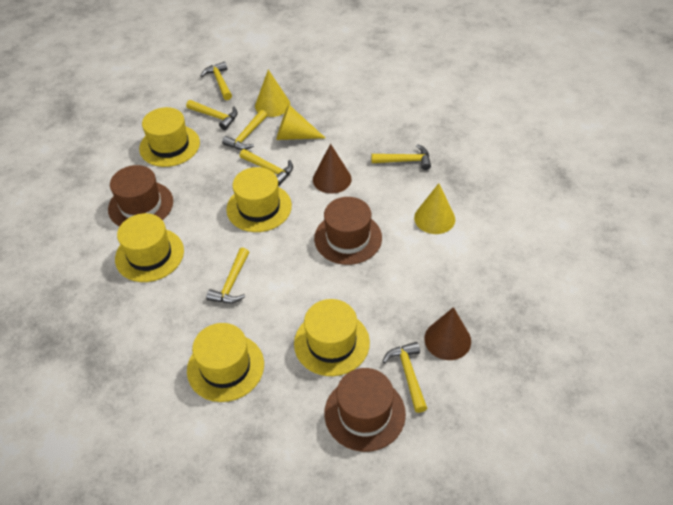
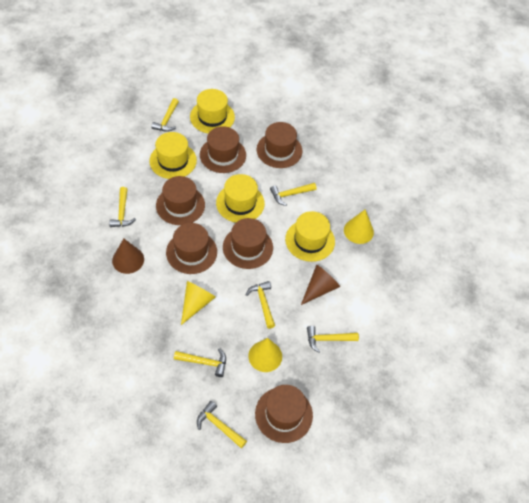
brown hat: 3 -> 6
yellow hat: 5 -> 4

